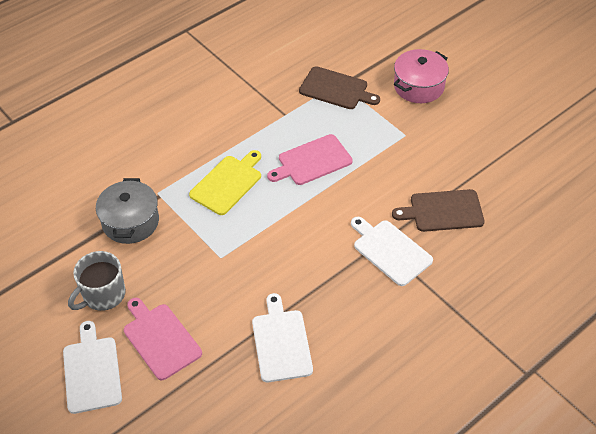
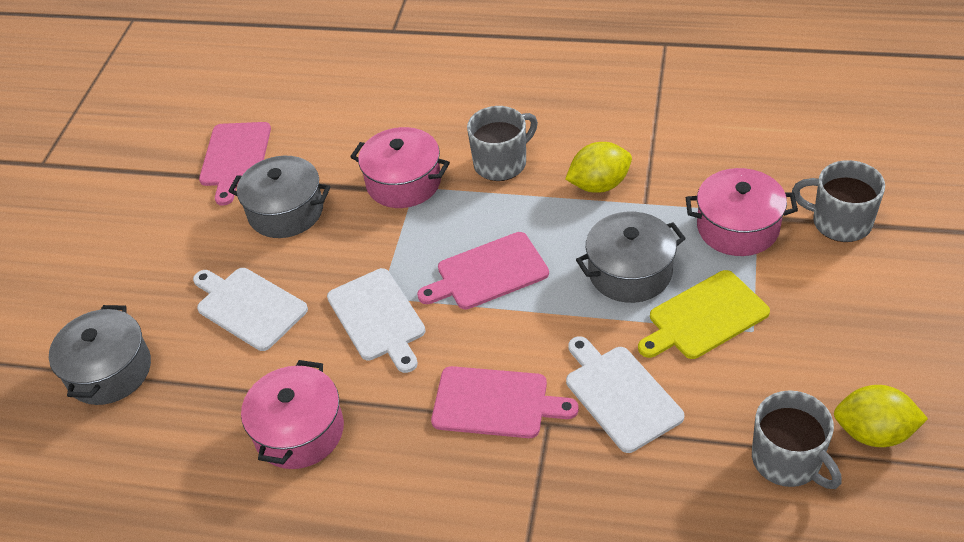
brown cutting board: 2 -> 0
grey mug: 1 -> 3
grey pot: 1 -> 3
pink cutting board: 2 -> 3
pink pot: 1 -> 3
yellow lemon: 0 -> 2

